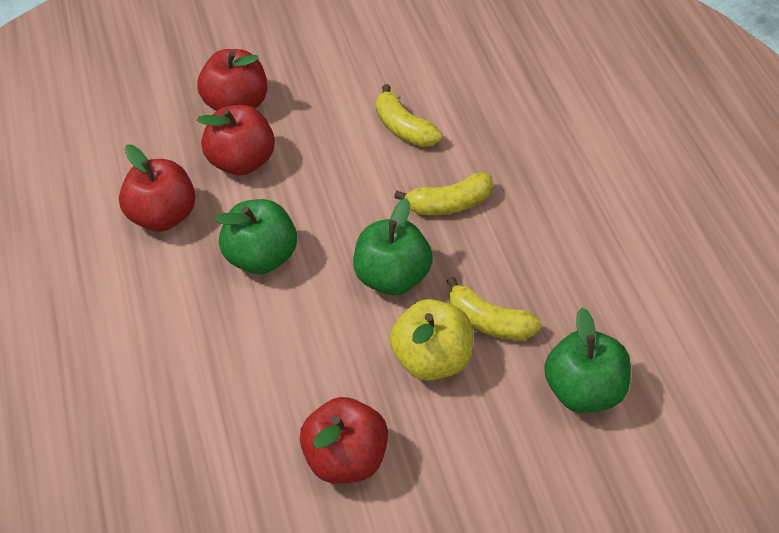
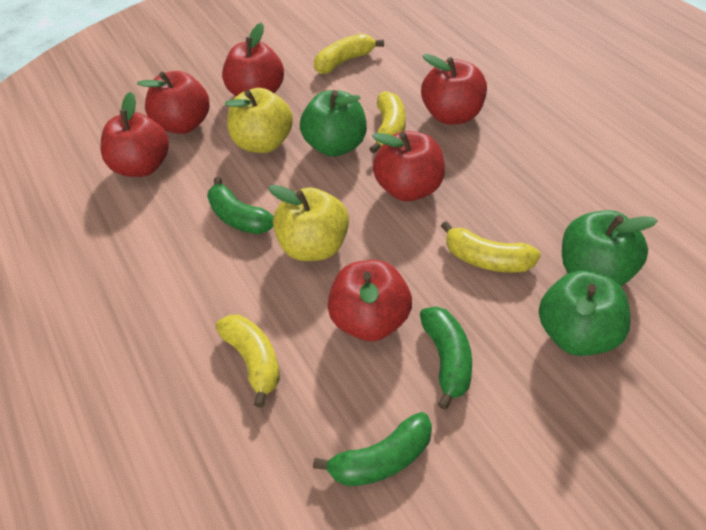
green banana: 0 -> 3
red apple: 4 -> 6
yellow apple: 1 -> 2
yellow banana: 3 -> 4

